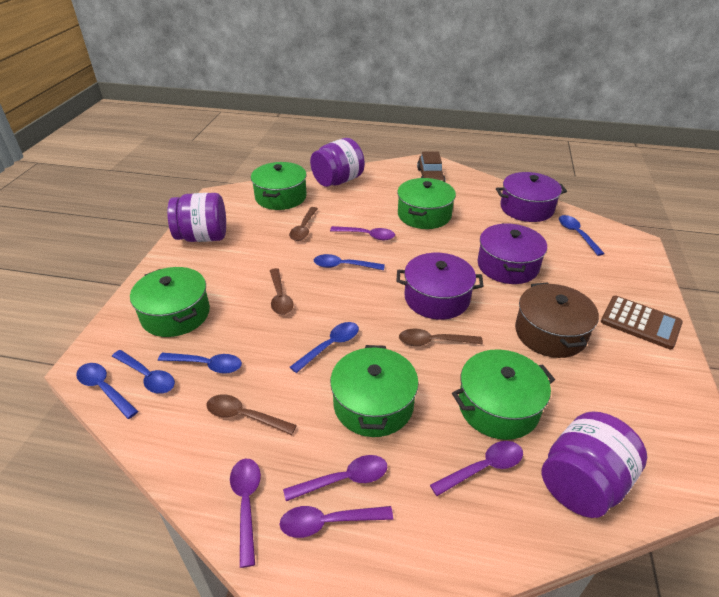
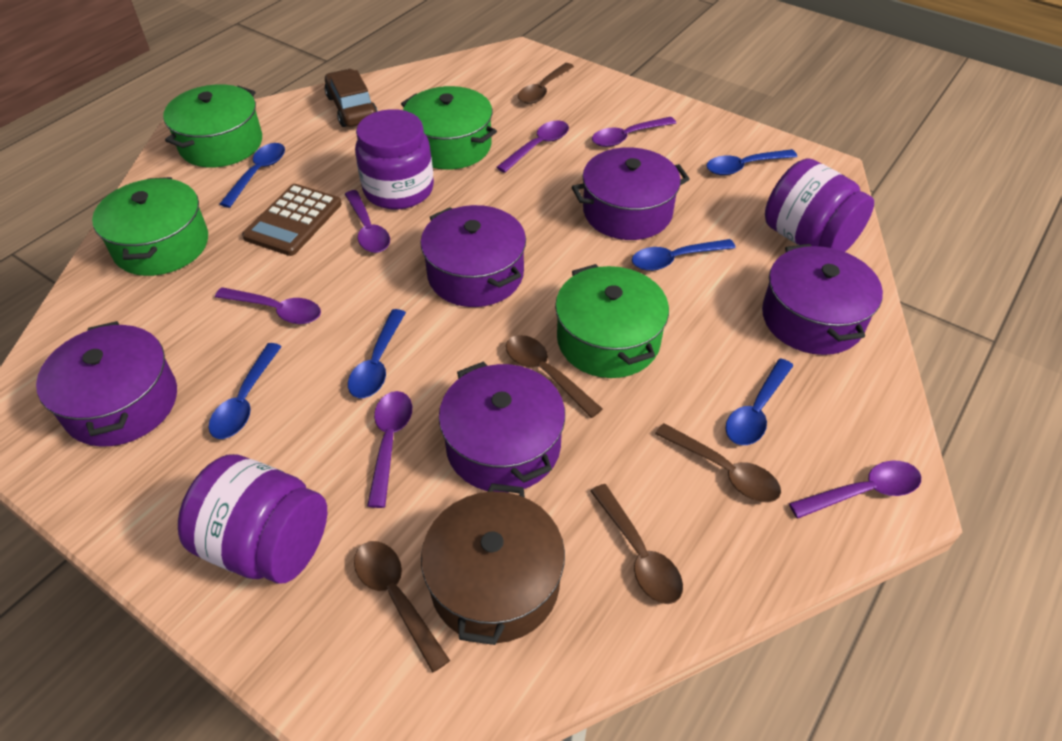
brown spoon: 4 -> 5
green pot: 5 -> 4
purple pot: 3 -> 5
purple spoon: 5 -> 6

